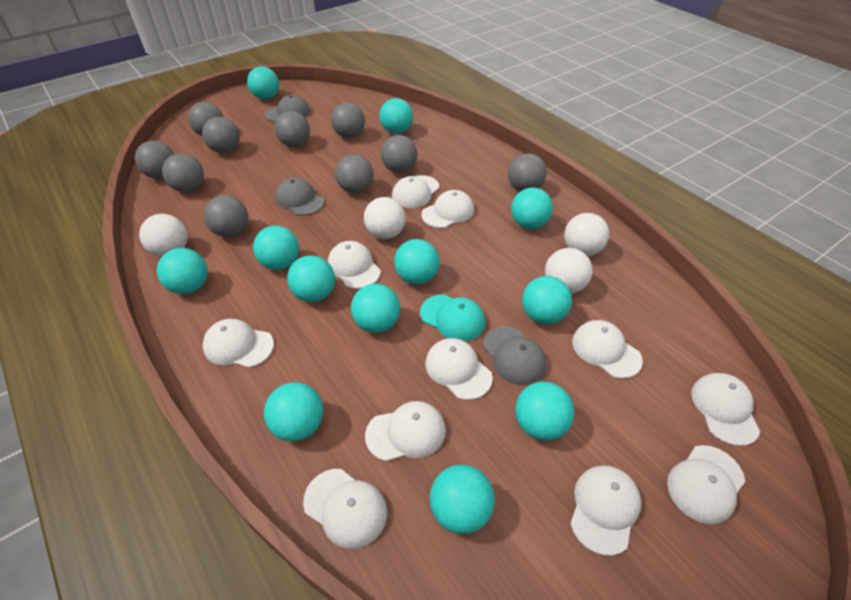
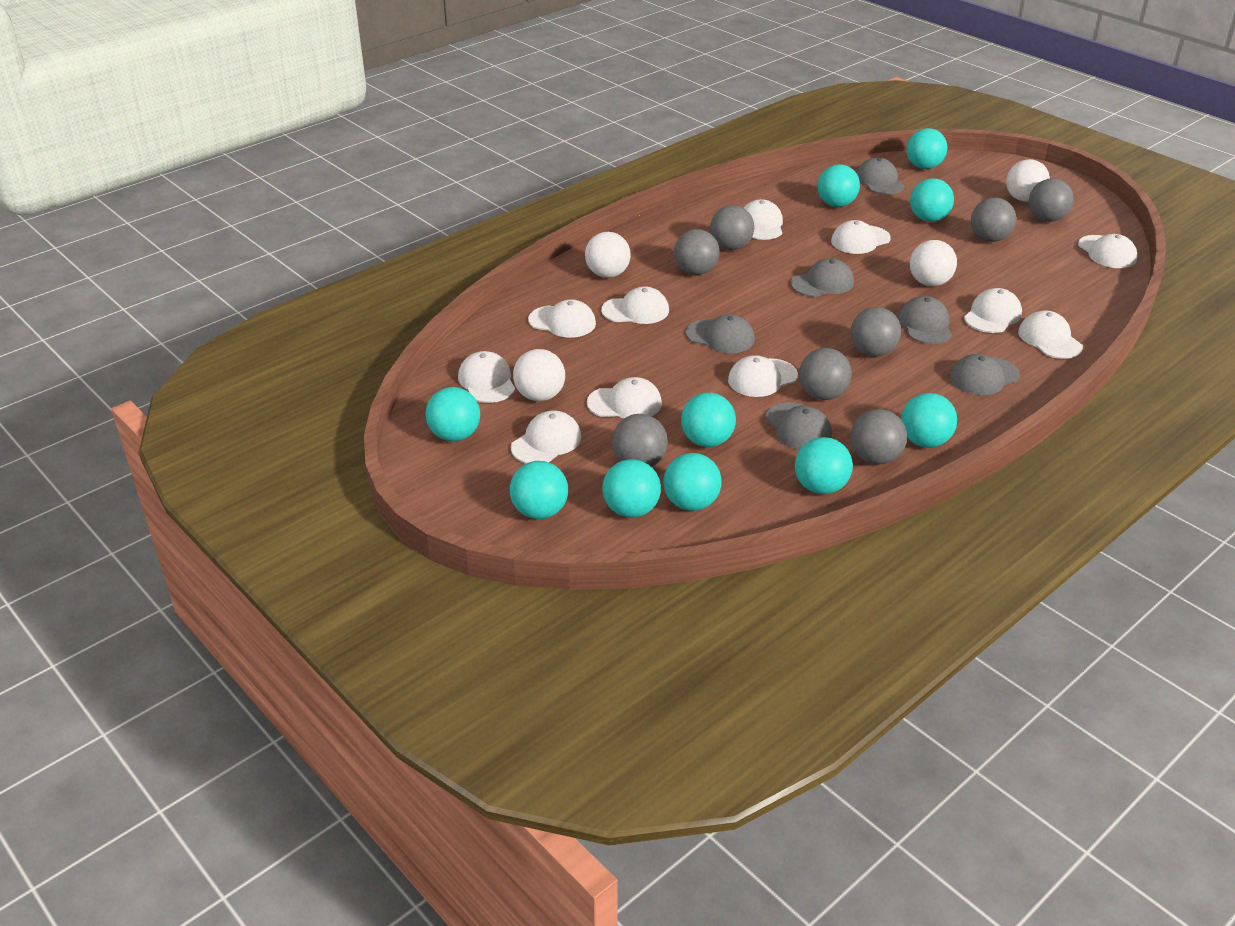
grey ball: 10 -> 8
grey cap: 3 -> 6
turquoise ball: 12 -> 10
turquoise cap: 1 -> 0

